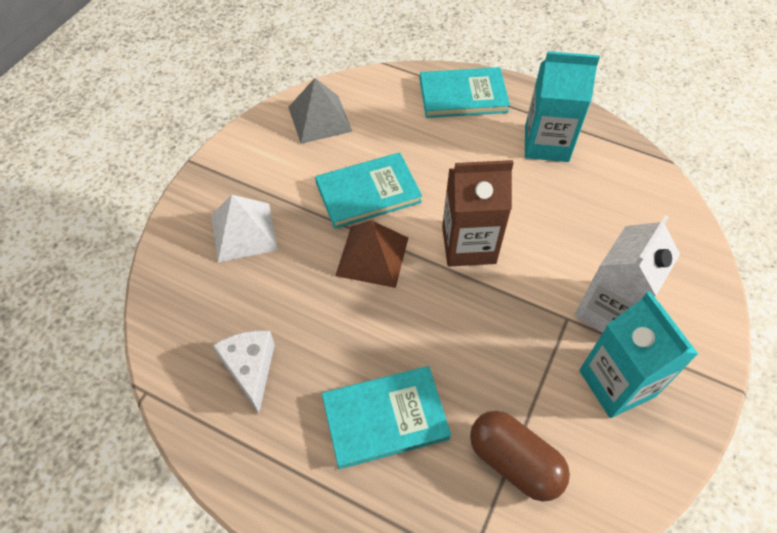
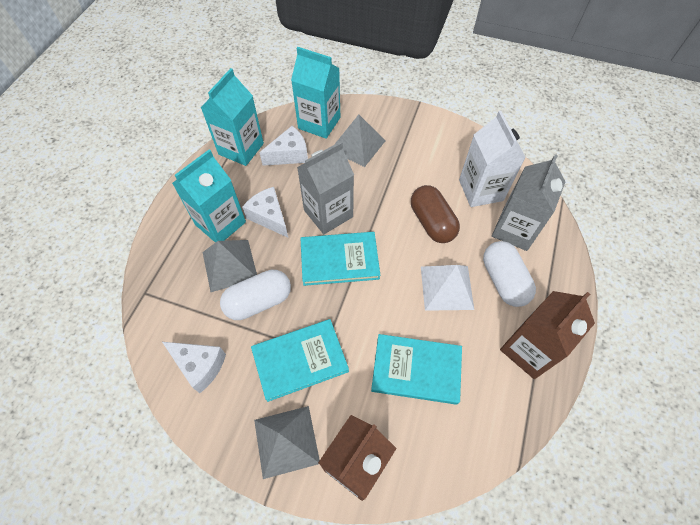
brown carton: 1 -> 2
brown pyramid: 1 -> 0
grey carton: 0 -> 2
grey pyramid: 1 -> 3
turquoise carton: 2 -> 3
white capsule: 0 -> 2
white cheese: 1 -> 3

